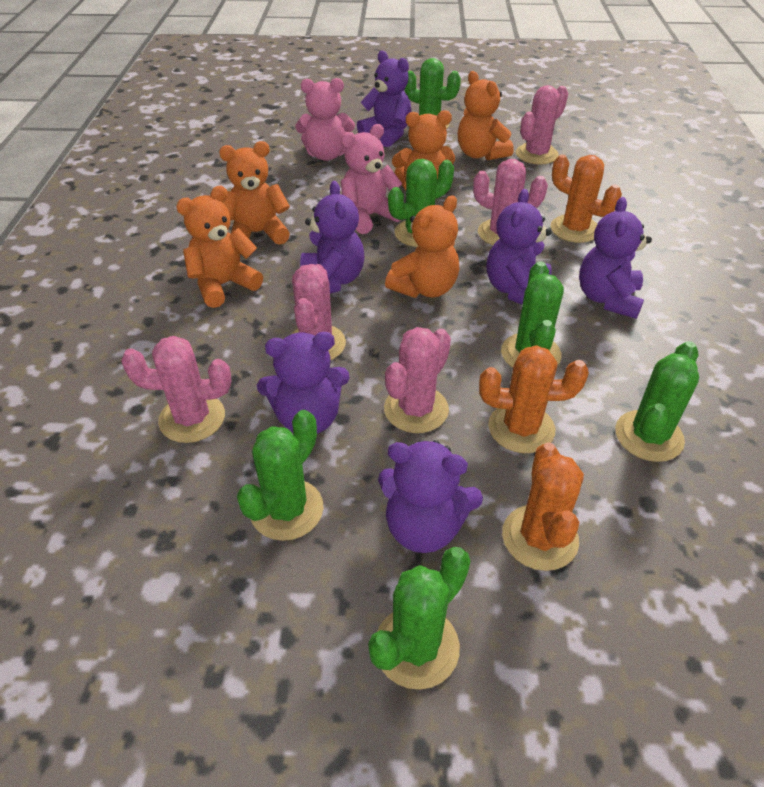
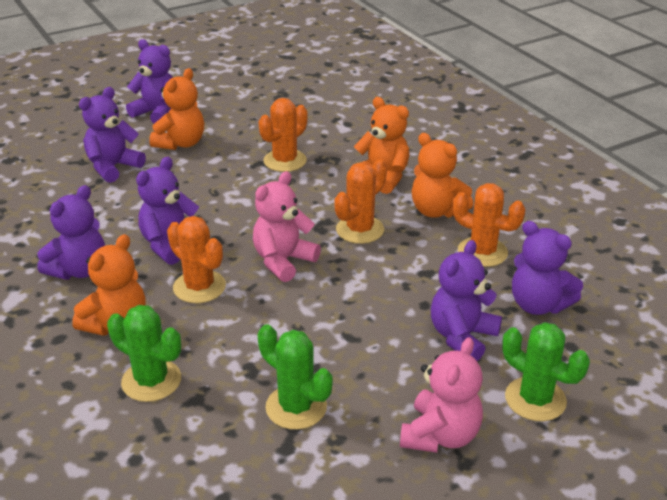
green cactus: 6 -> 3
orange cactus: 3 -> 4
orange teddy bear: 5 -> 4
pink cactus: 5 -> 0

